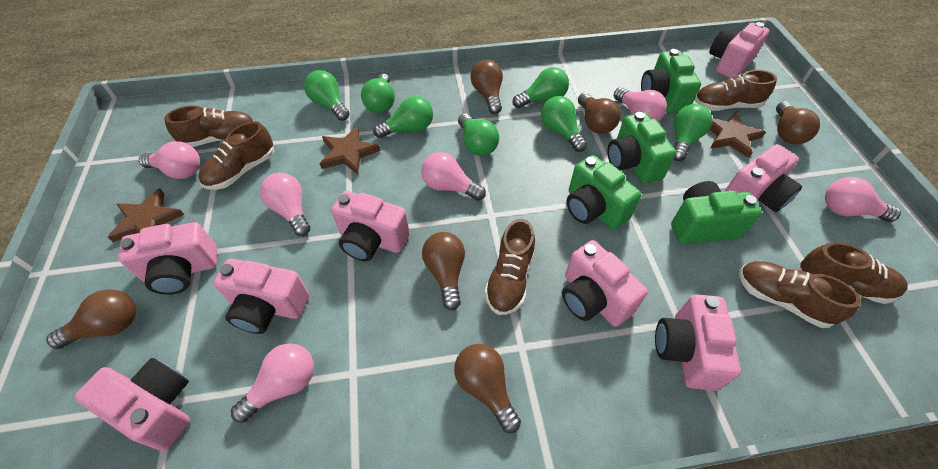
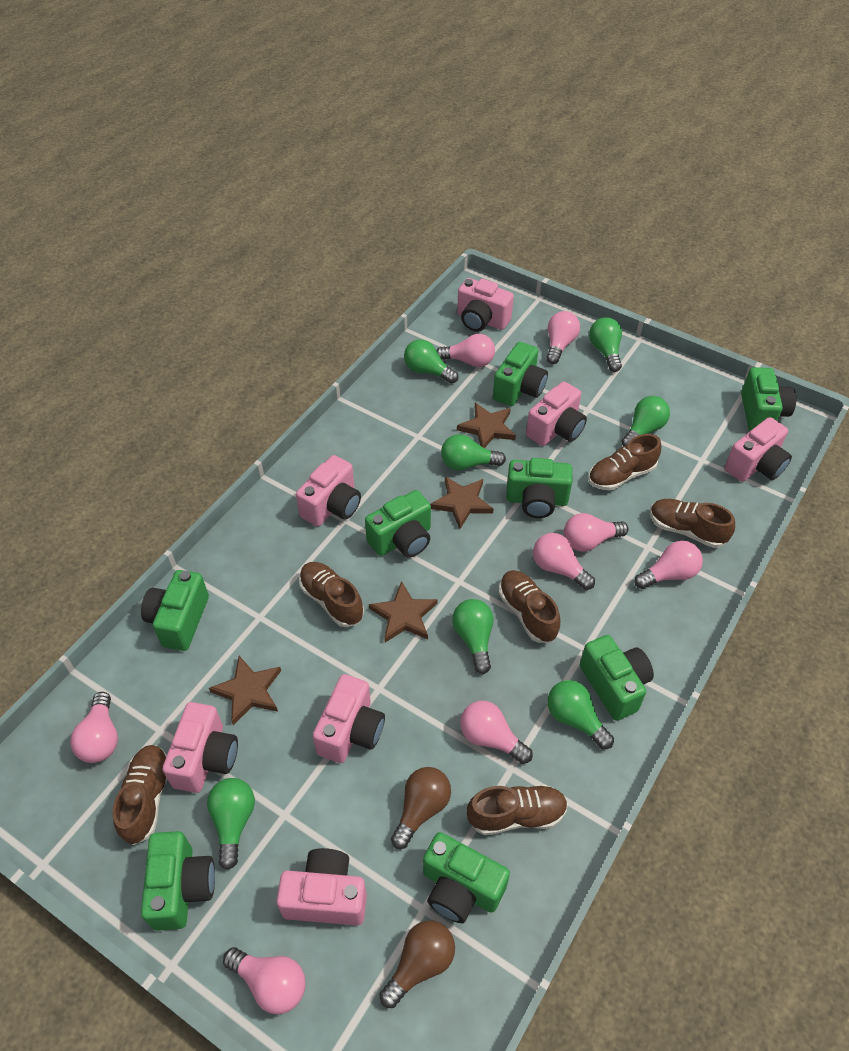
brown light bulb: 6 -> 2
brown star: 3 -> 4
green camera: 4 -> 8
pink camera: 8 -> 7
pink light bulb: 6 -> 8

